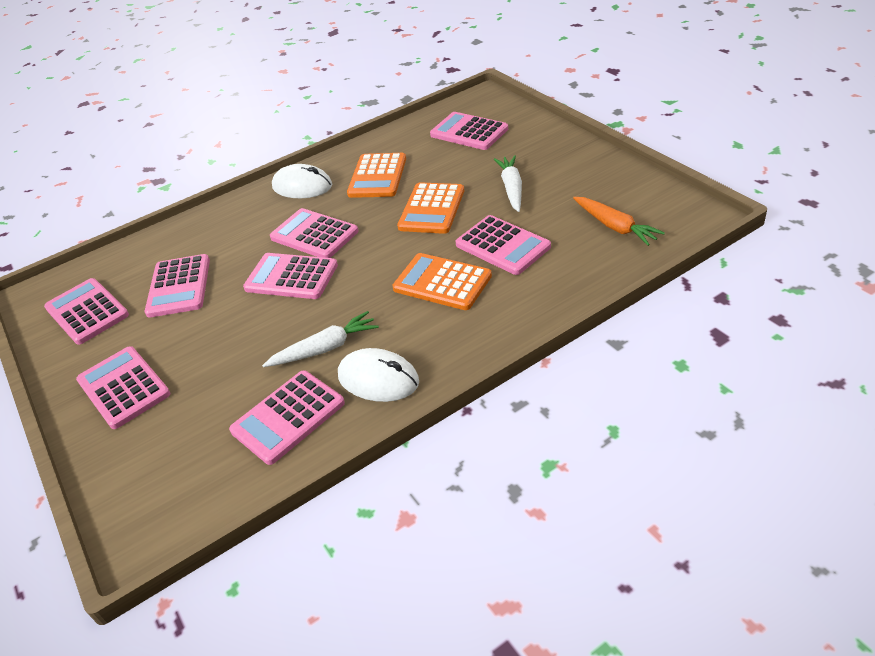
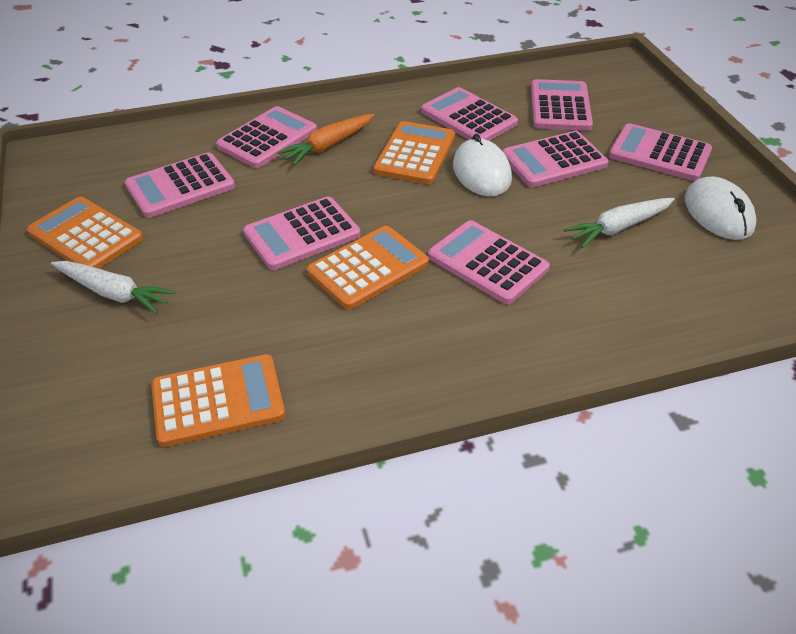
orange calculator: 3 -> 4

